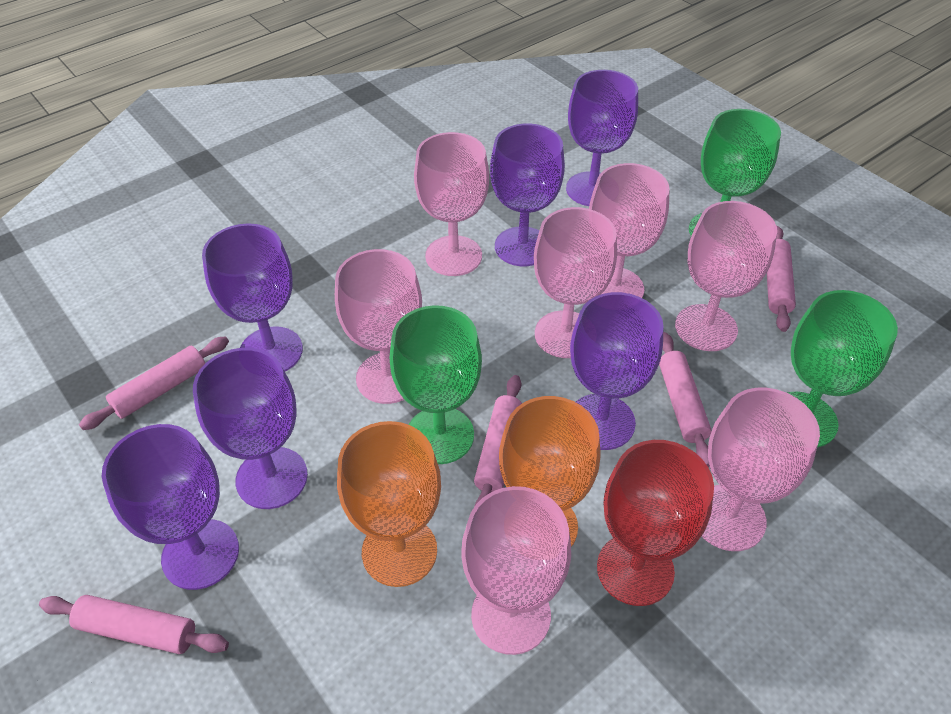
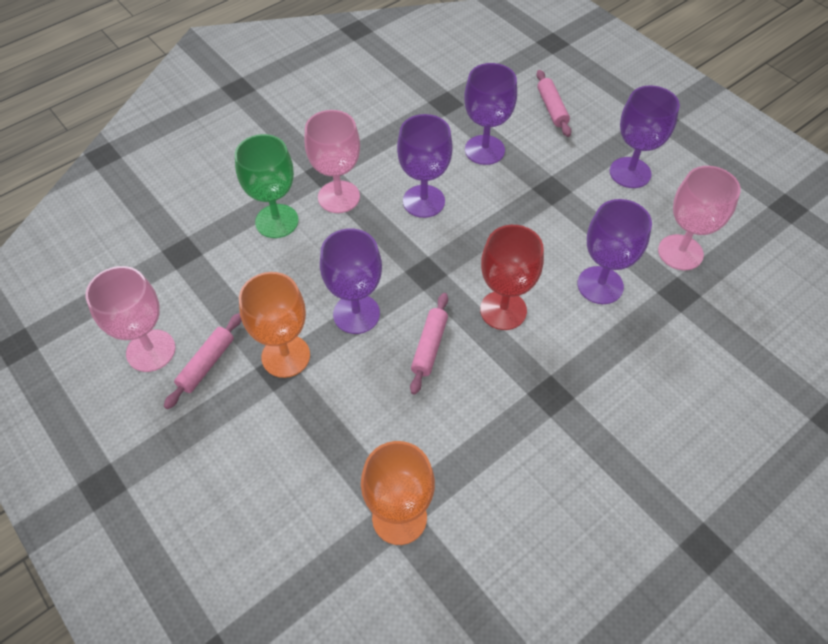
green goblet: 3 -> 1
pink goblet: 7 -> 3
pink rolling pin: 5 -> 3
purple goblet: 6 -> 5

